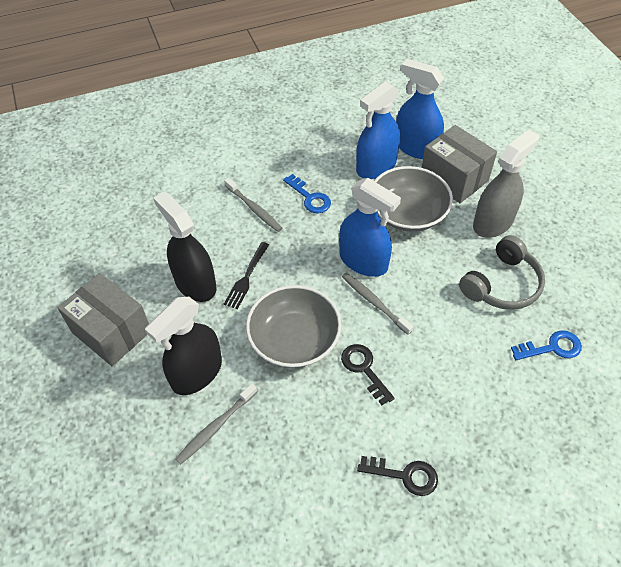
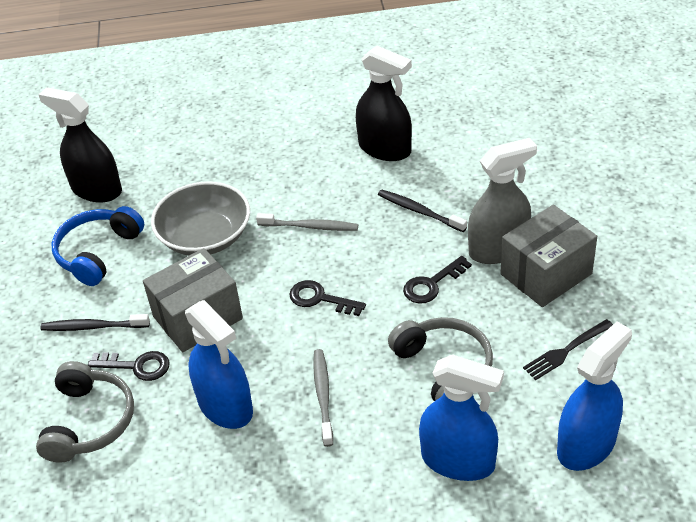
black key: 2 -> 3
black toothbrush: 0 -> 2
blue headphones: 0 -> 1
blue key: 2 -> 0
grey bowl: 2 -> 1
grey headphones: 1 -> 2
grey toothbrush: 3 -> 2

